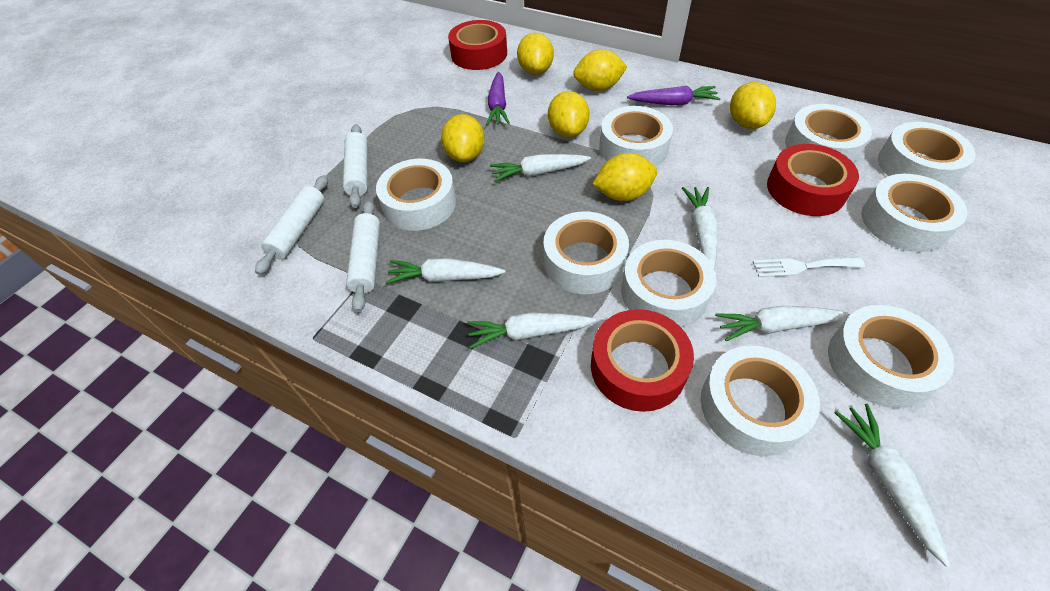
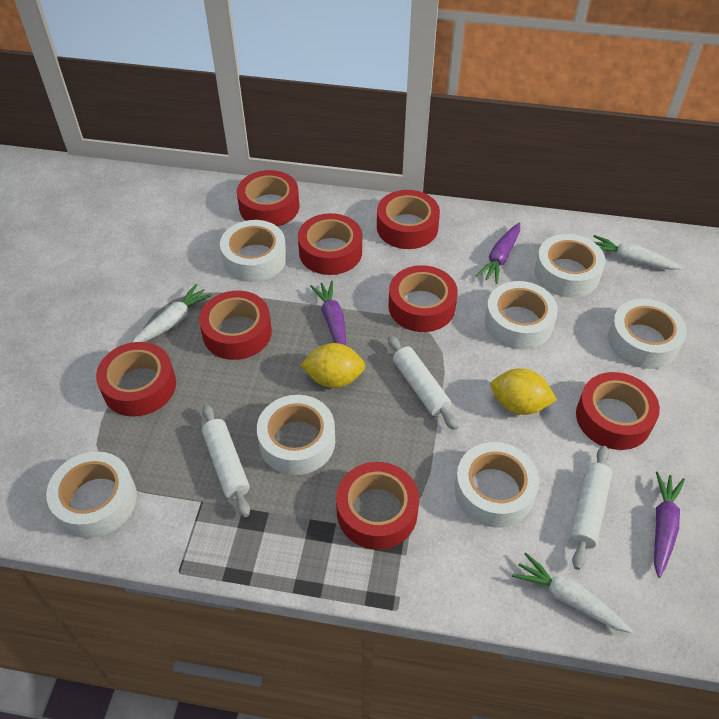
purple carrot: 2 -> 3
red tape: 3 -> 8
white carrot: 6 -> 3
white fork: 1 -> 0
white tape: 9 -> 7
yellow lemon: 6 -> 2

